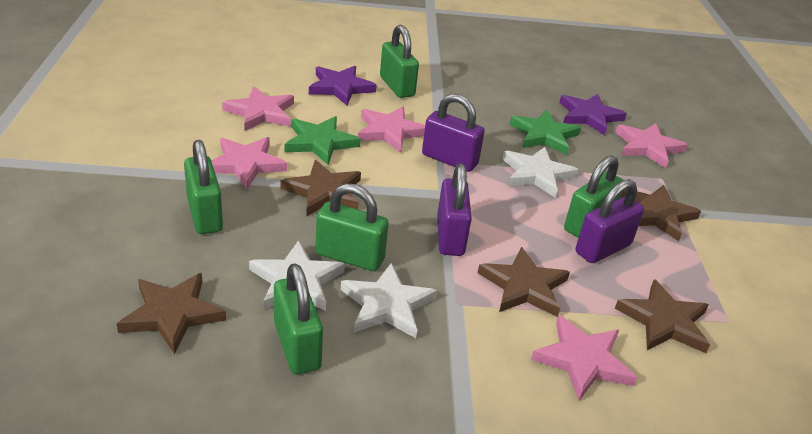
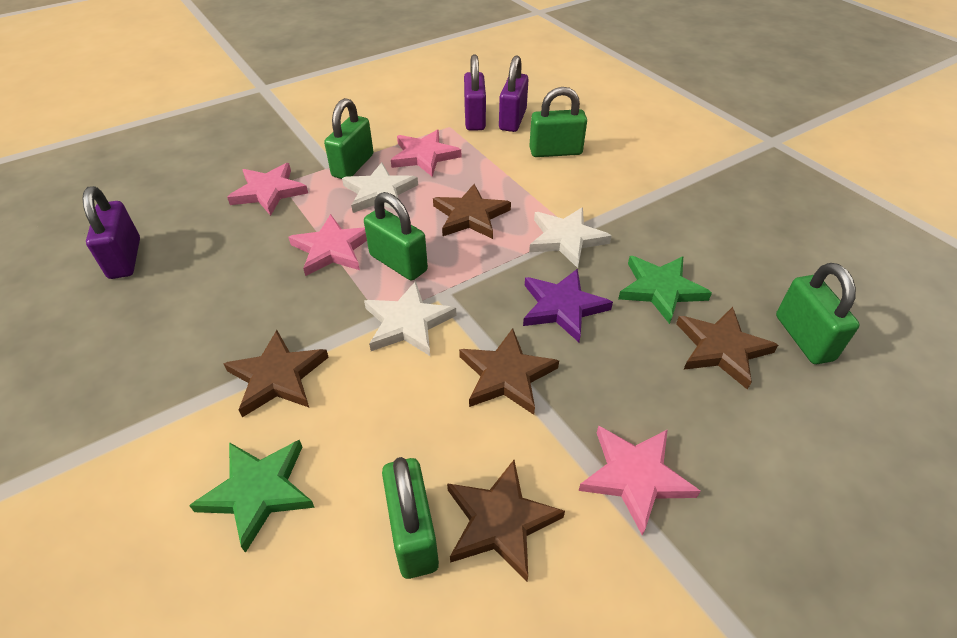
pink star: 5 -> 4
purple star: 2 -> 1

